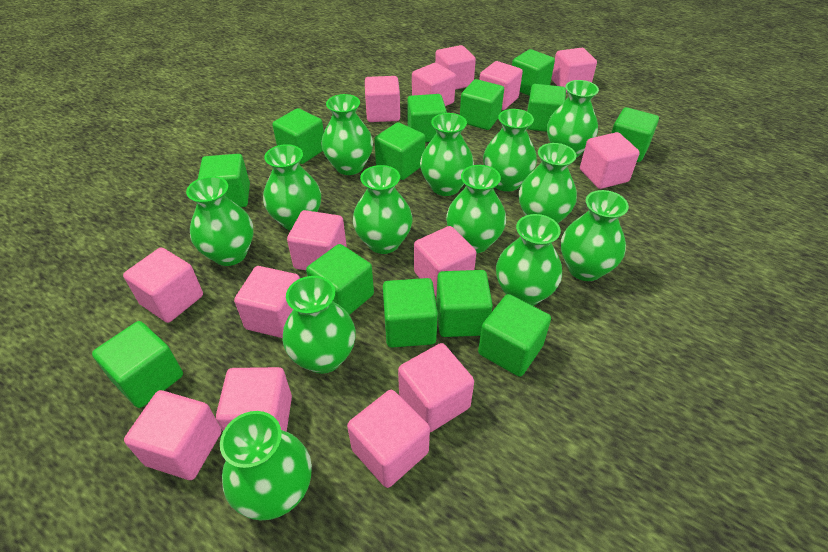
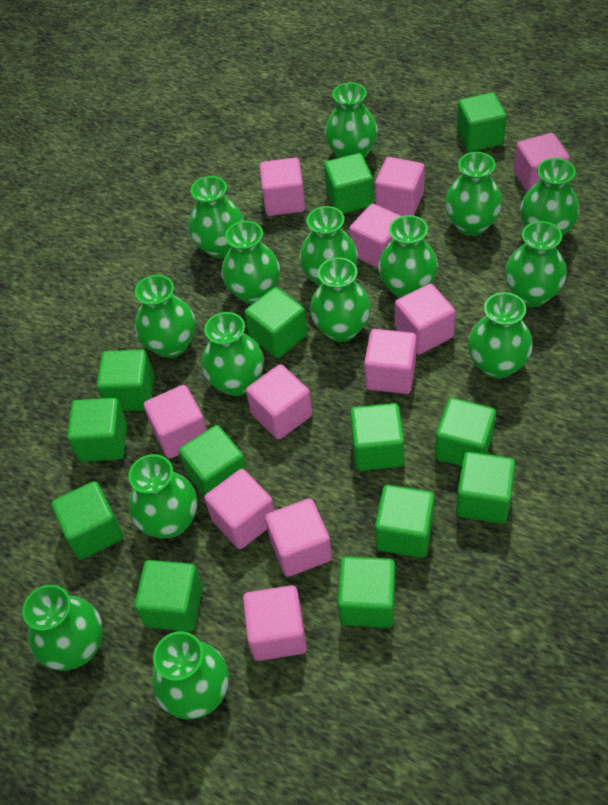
green vase: 13 -> 15
pink cube: 14 -> 11

